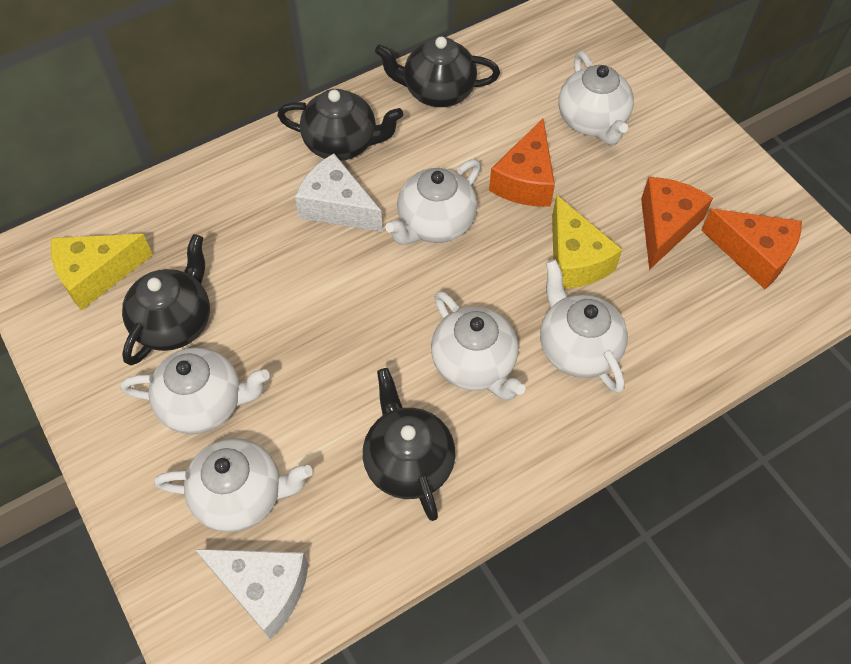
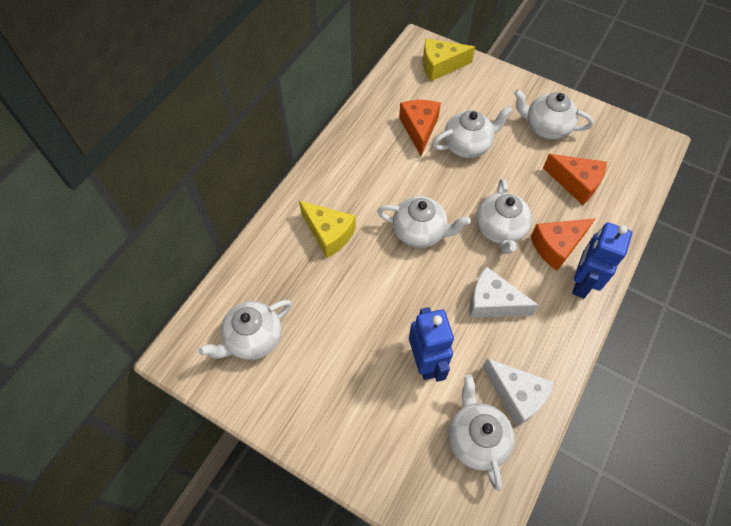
black teapot: 4 -> 0
blue robot: 0 -> 2

